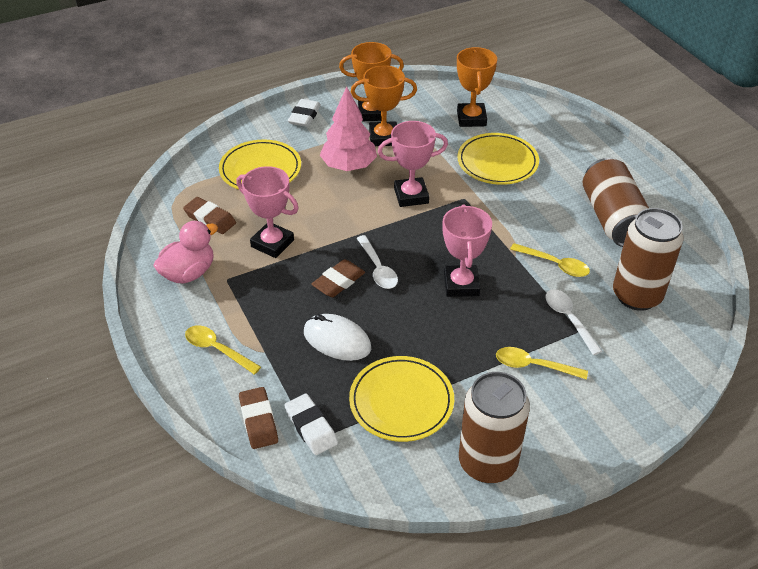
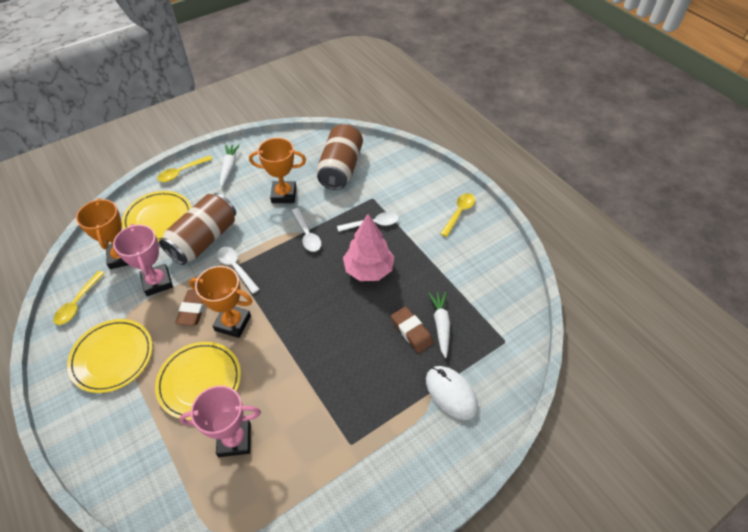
brown can: 3 -> 2
brown eraser: 3 -> 2
pink duck: 1 -> 0
pink trophy: 3 -> 2
white carrot: 0 -> 2
white eraser: 2 -> 0
white spoon: 2 -> 3

